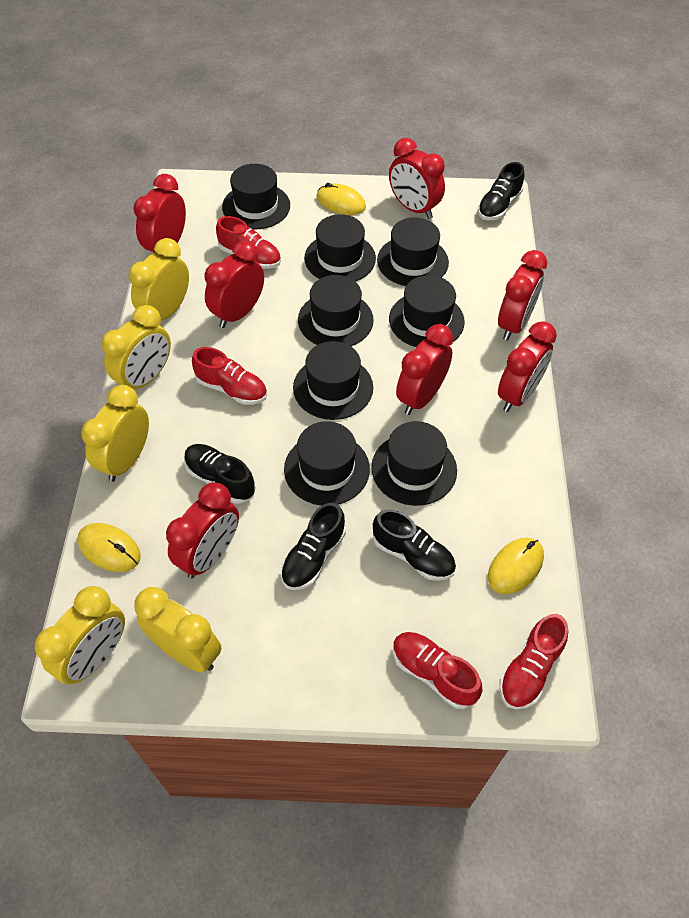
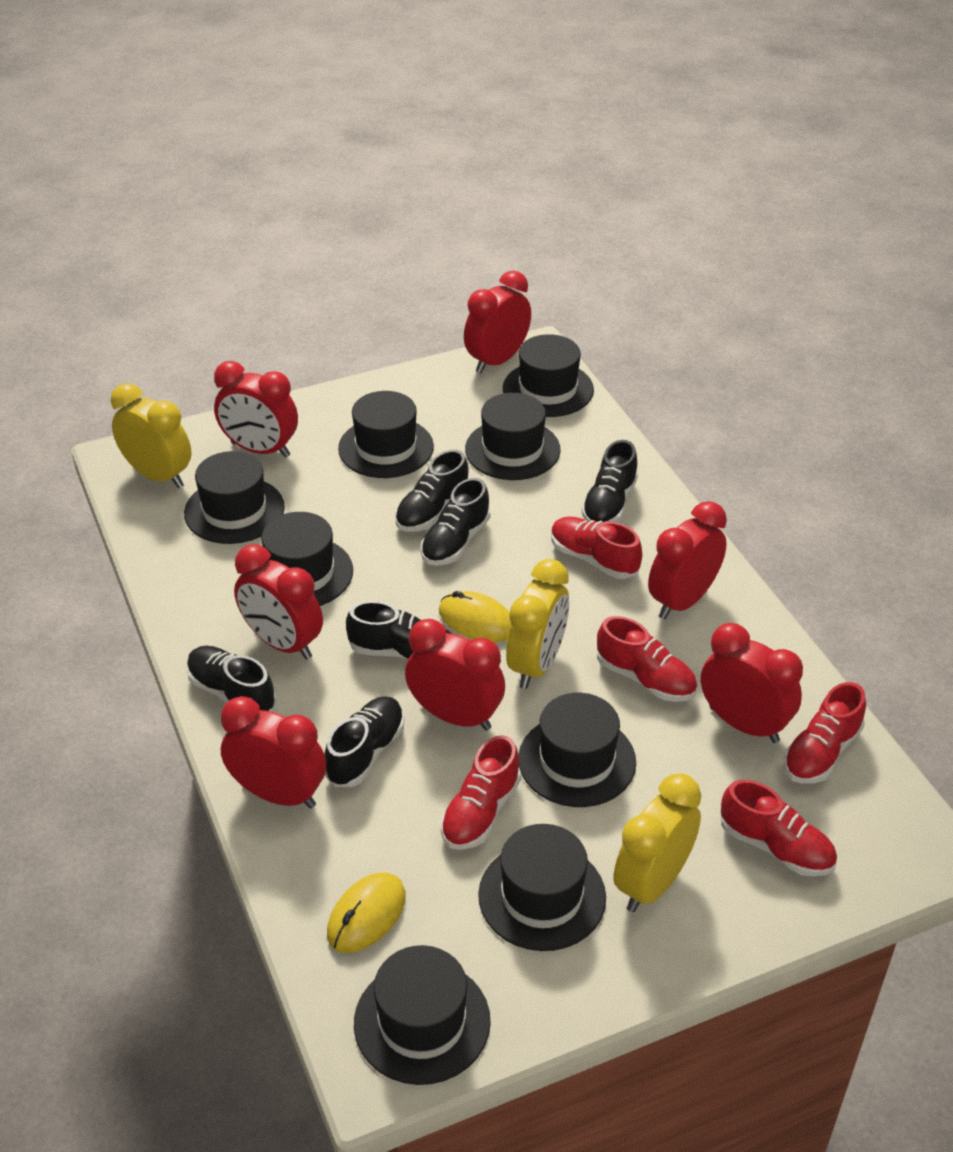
black shoe: 4 -> 6
red shoe: 4 -> 5
yellow clock: 5 -> 3
yellow mouse: 3 -> 2

